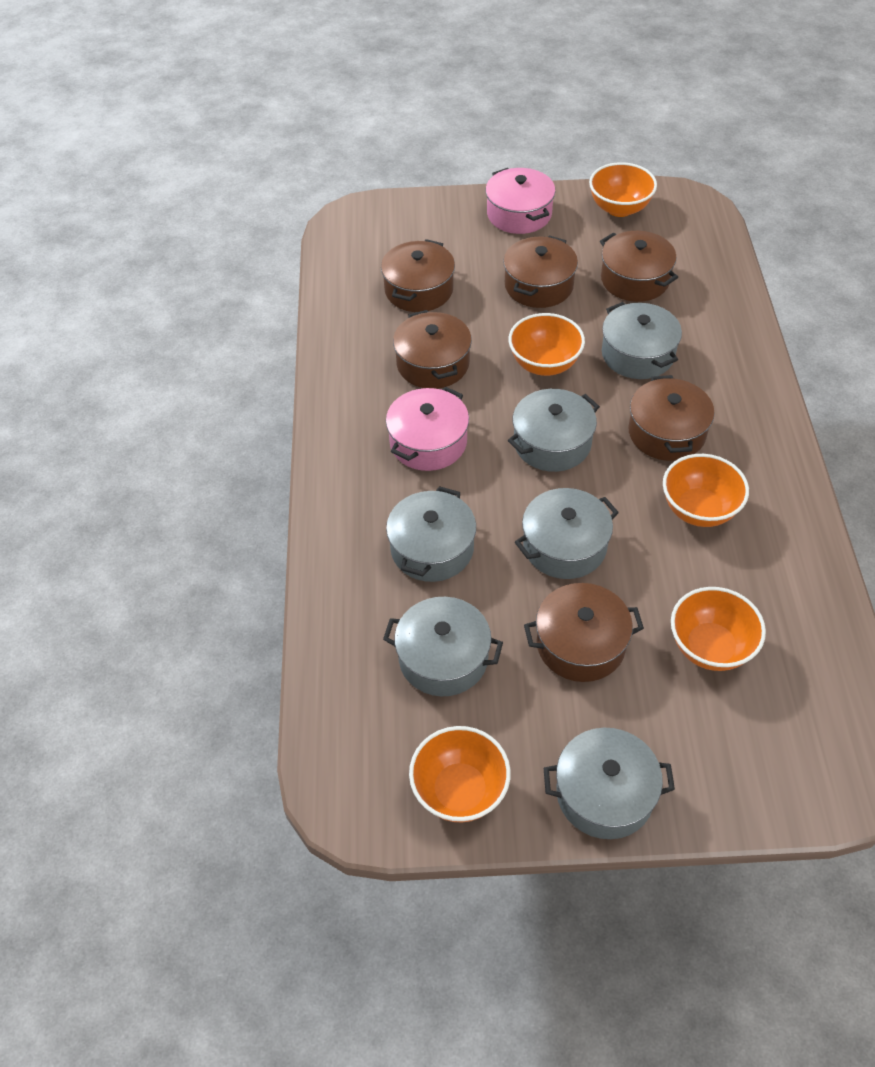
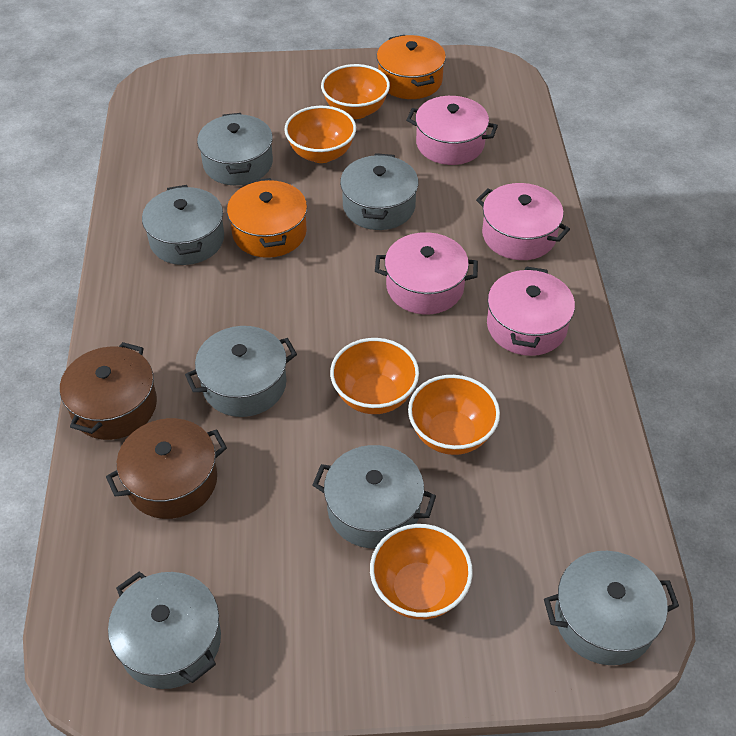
brown pot: 6 -> 2
grey pot: 6 -> 7
orange pot: 0 -> 2
pink pot: 2 -> 4

